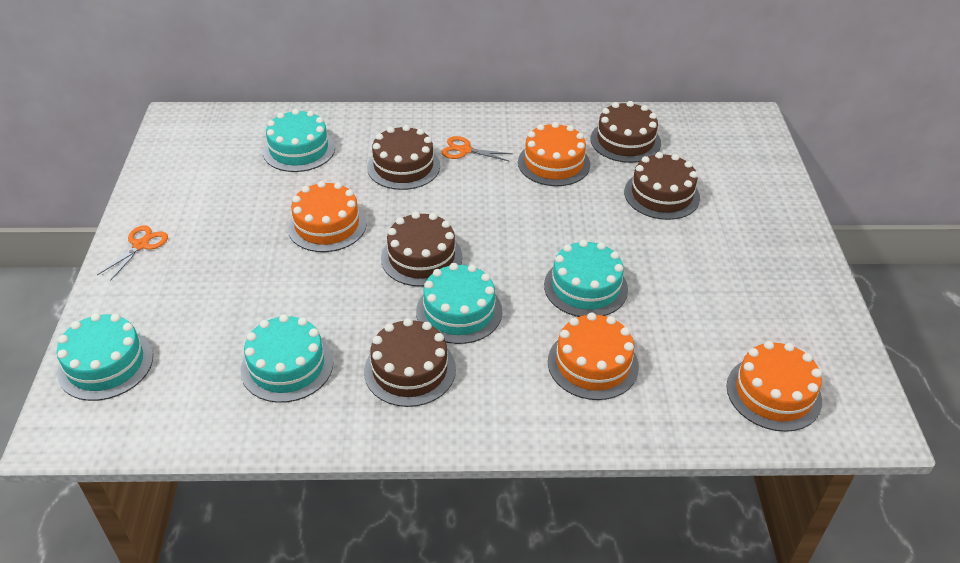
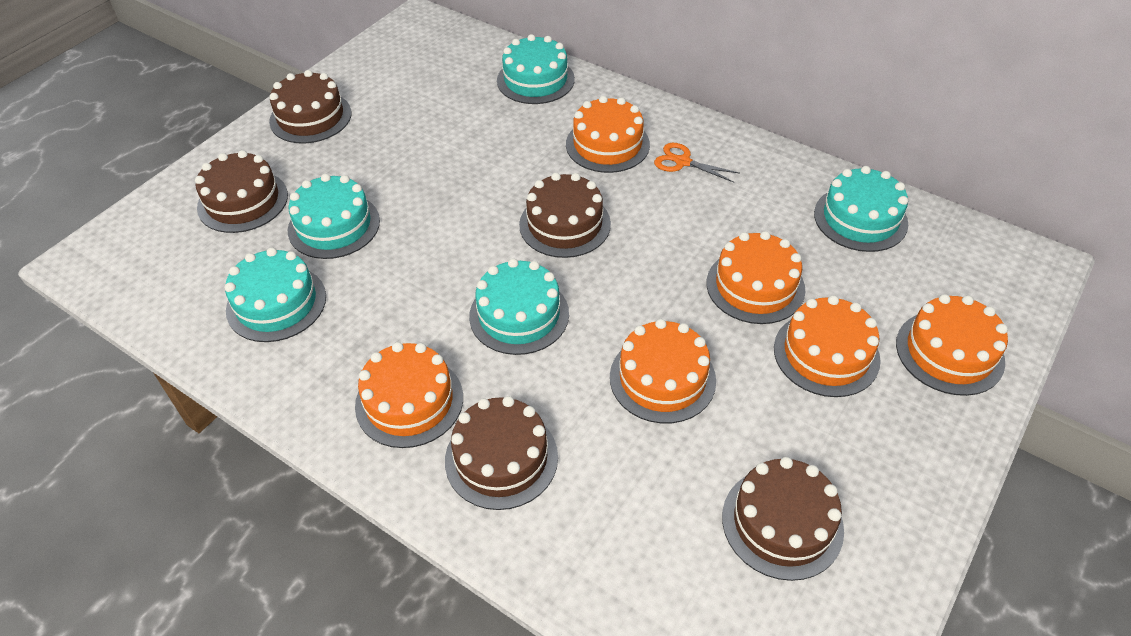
orange cake: 4 -> 6
orange scissors: 2 -> 1

